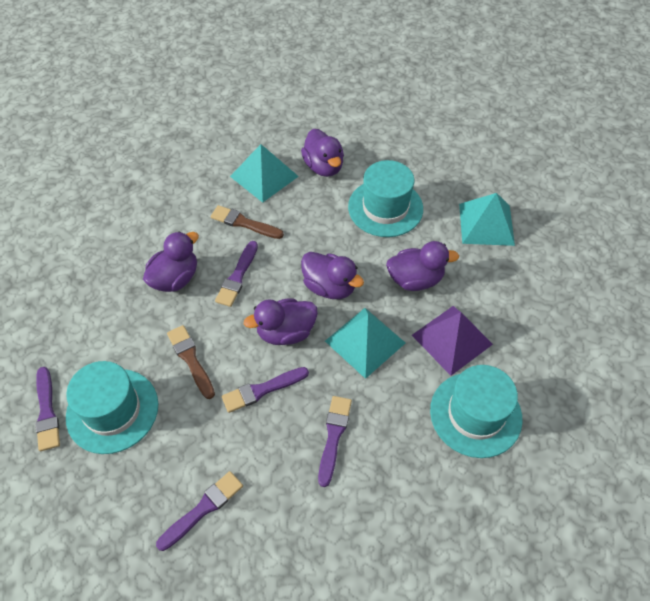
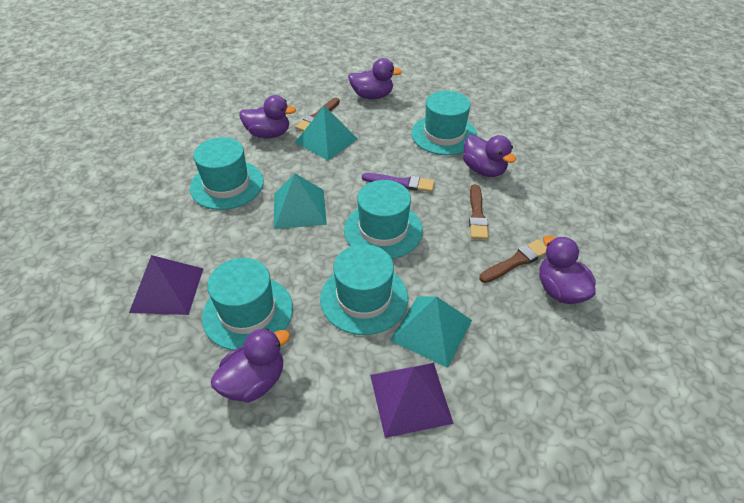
brown brush: 2 -> 3
purple brush: 5 -> 1
purple pyramid: 1 -> 2
turquoise hat: 3 -> 5

